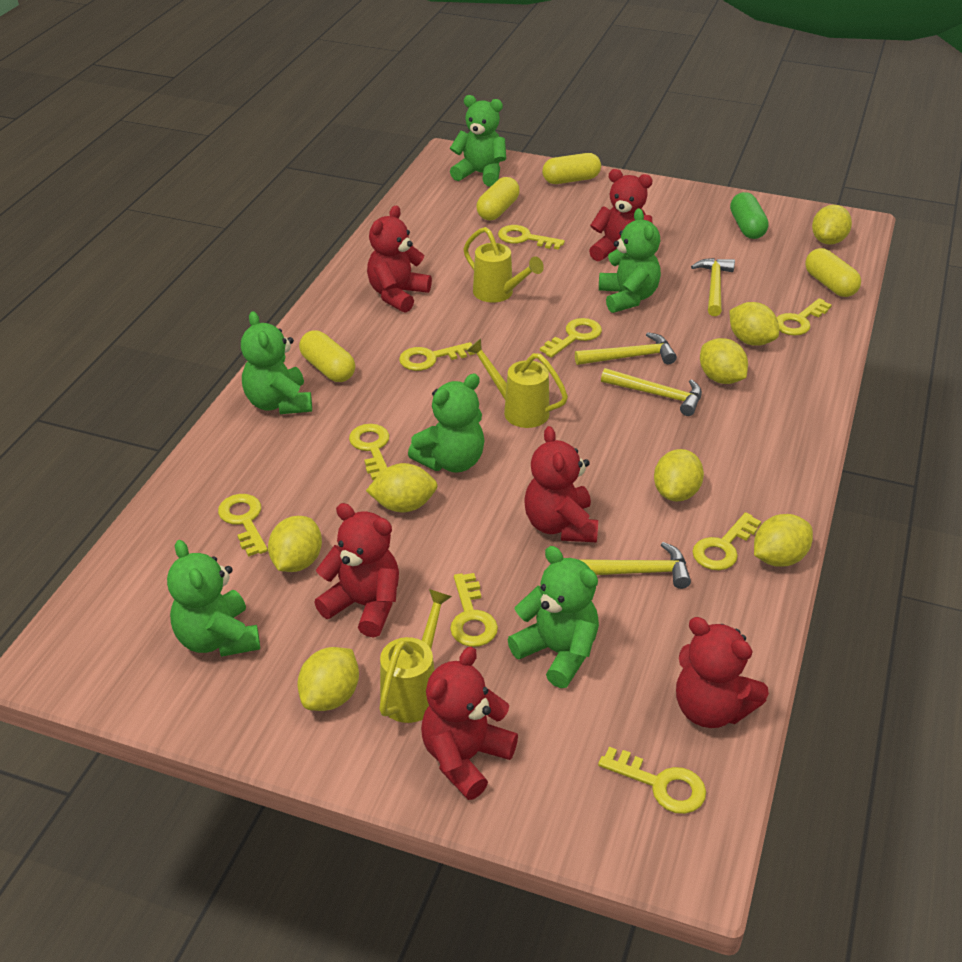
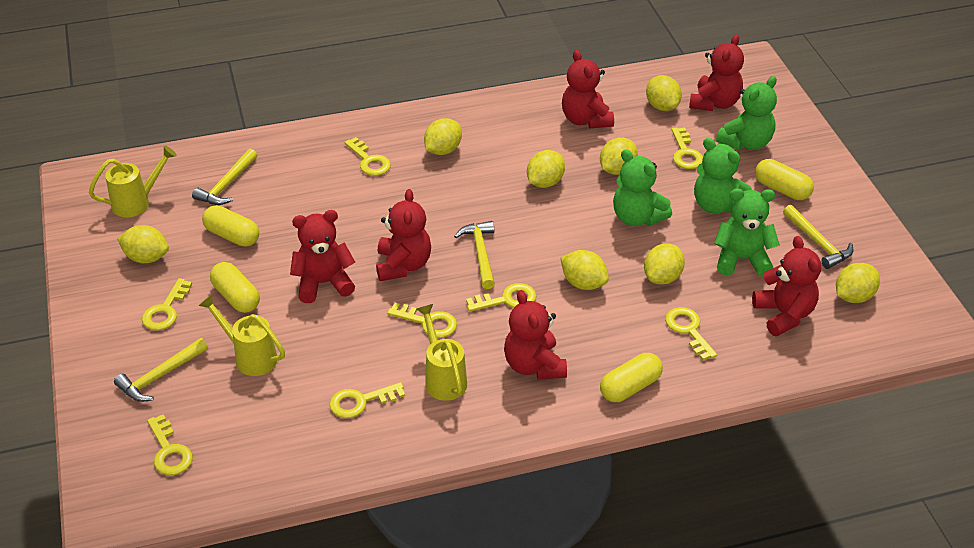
green capsule: 1 -> 0
green teddy bear: 6 -> 4
yellow key: 9 -> 8

